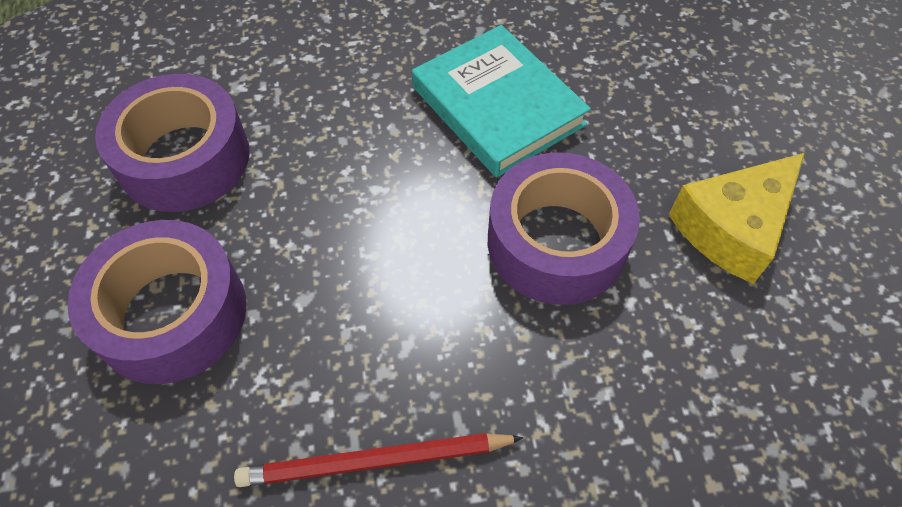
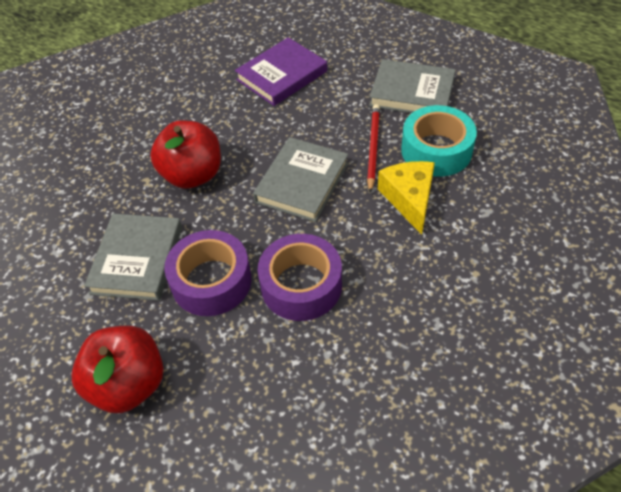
grey book: 0 -> 3
purple book: 0 -> 1
purple tape: 3 -> 2
red apple: 0 -> 2
turquoise book: 1 -> 0
turquoise tape: 0 -> 1

